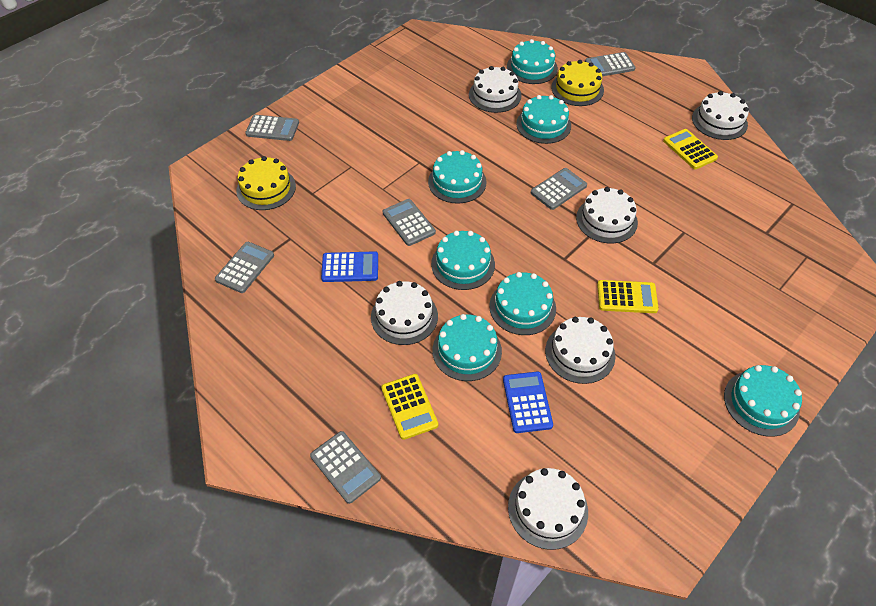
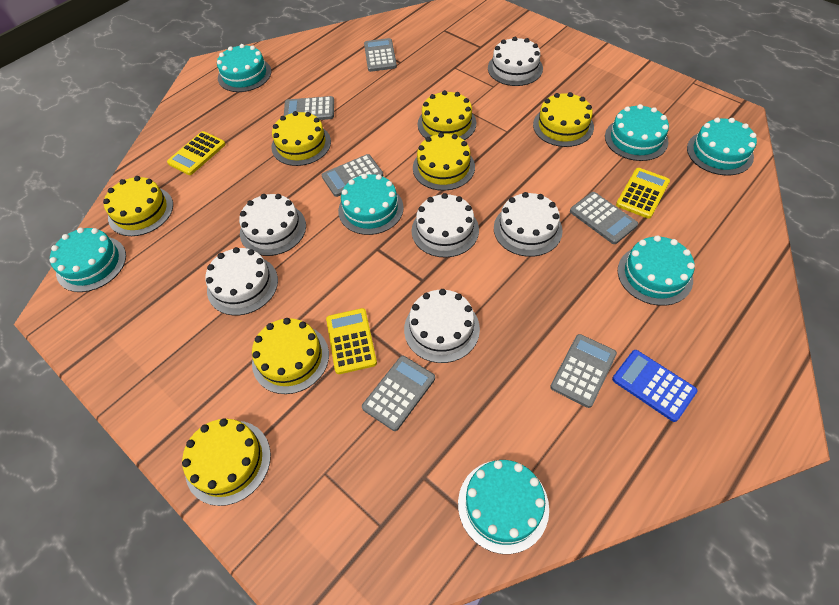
blue calculator: 2 -> 1
yellow cake: 2 -> 7

